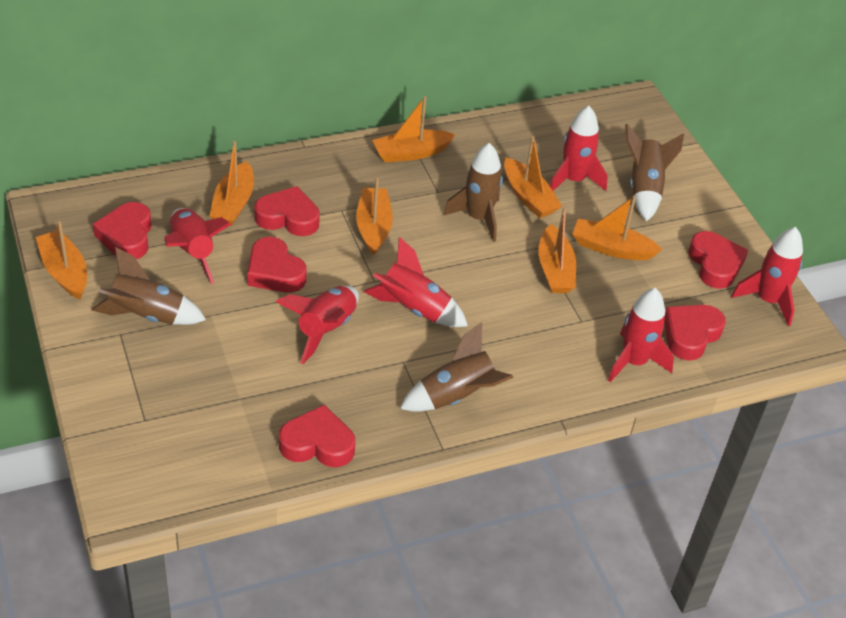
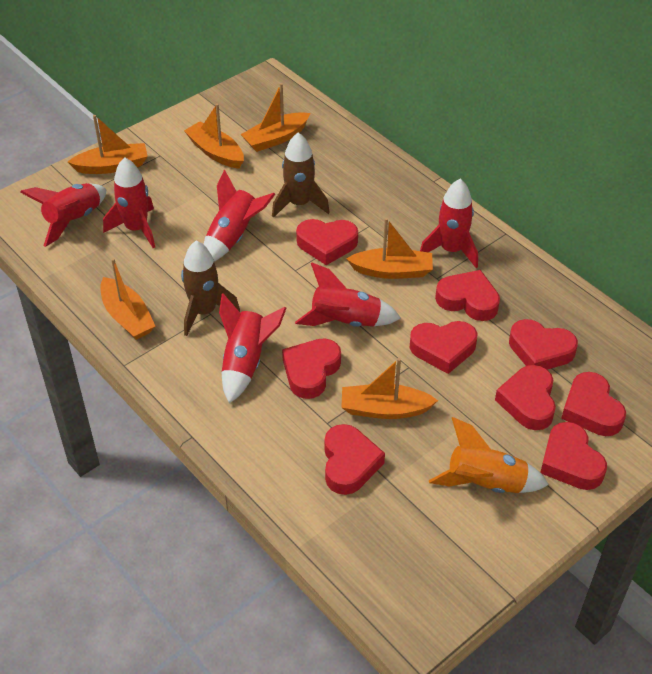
brown rocket: 4 -> 2
orange boat: 7 -> 6
orange rocket: 0 -> 1
red heart: 6 -> 9

